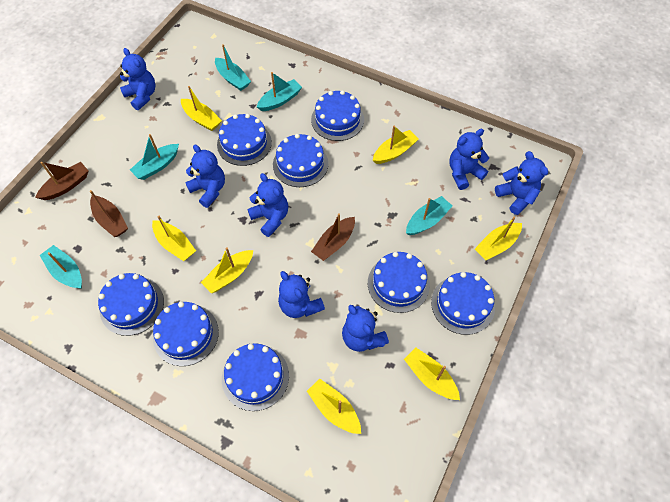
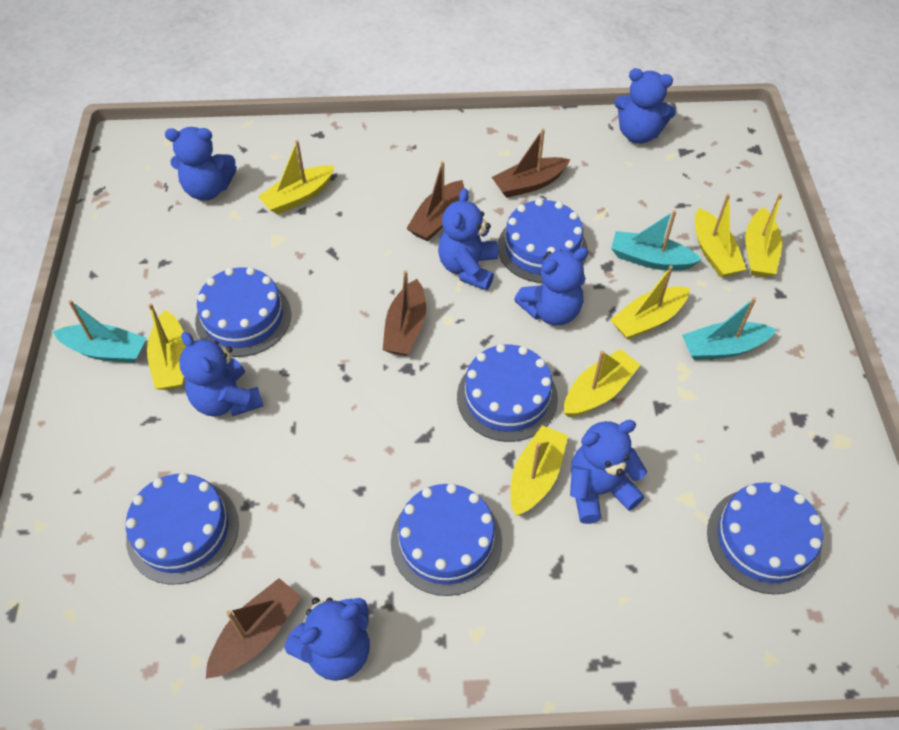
blue cake: 8 -> 6
brown boat: 3 -> 4
turquoise boat: 5 -> 3

